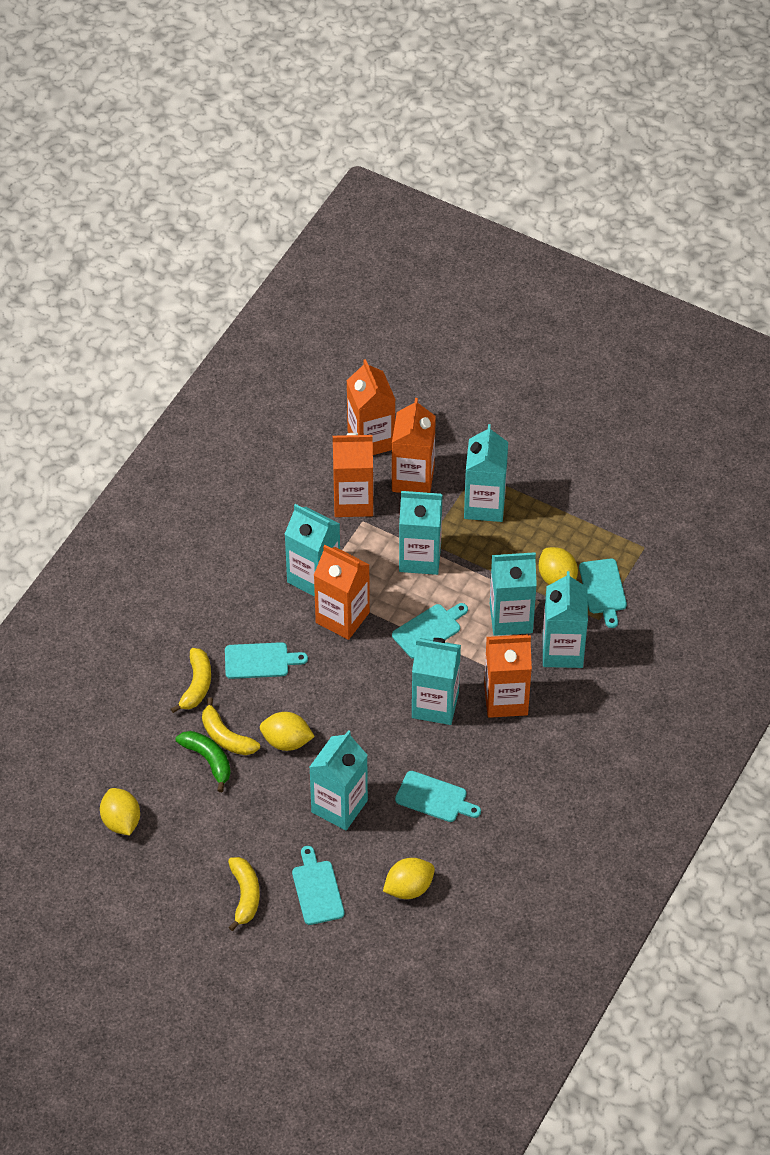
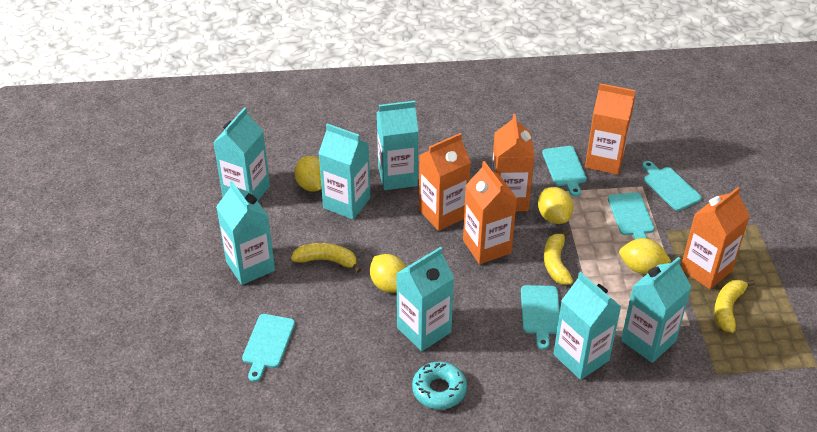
green banana: 1 -> 0
turquoise donut: 0 -> 1

